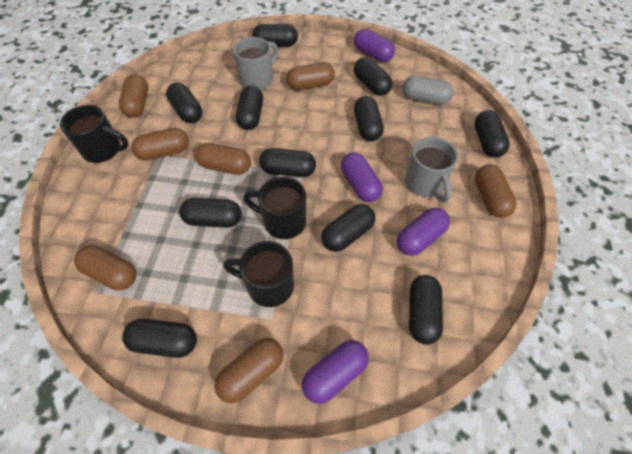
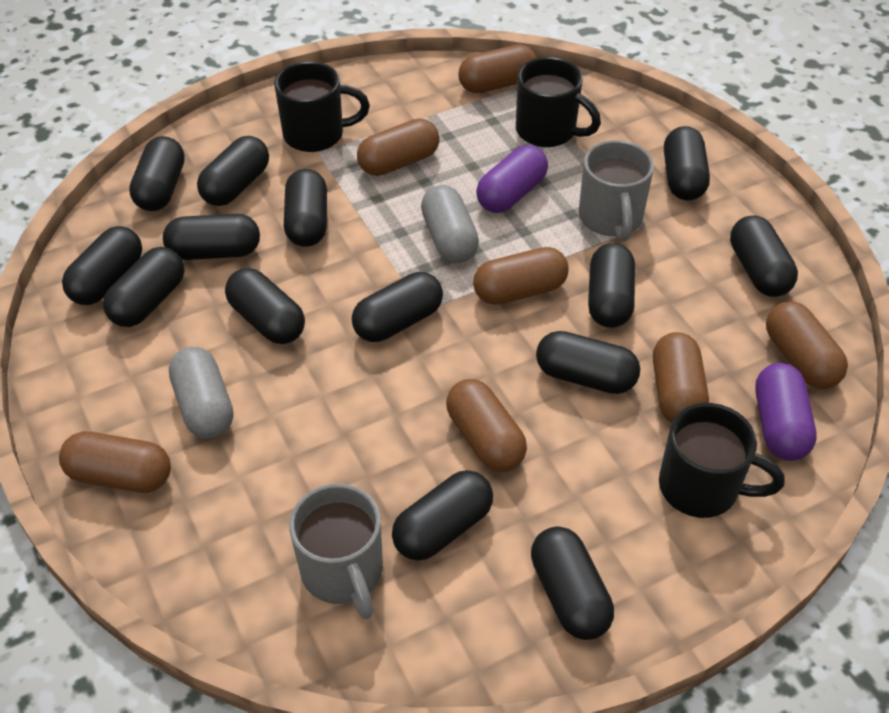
black capsule: 11 -> 14
grey capsule: 1 -> 2
purple capsule: 4 -> 2

